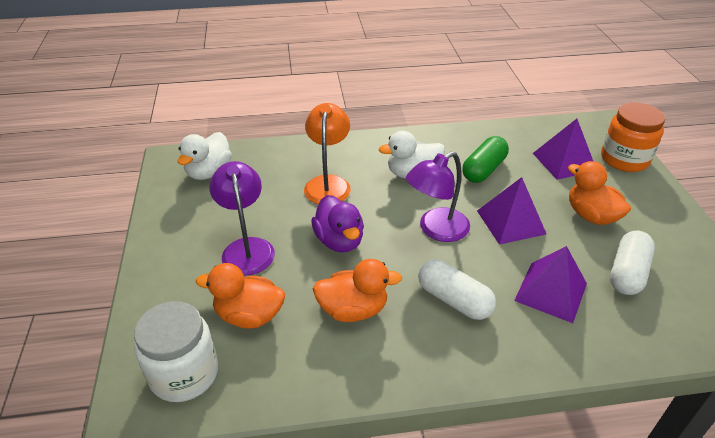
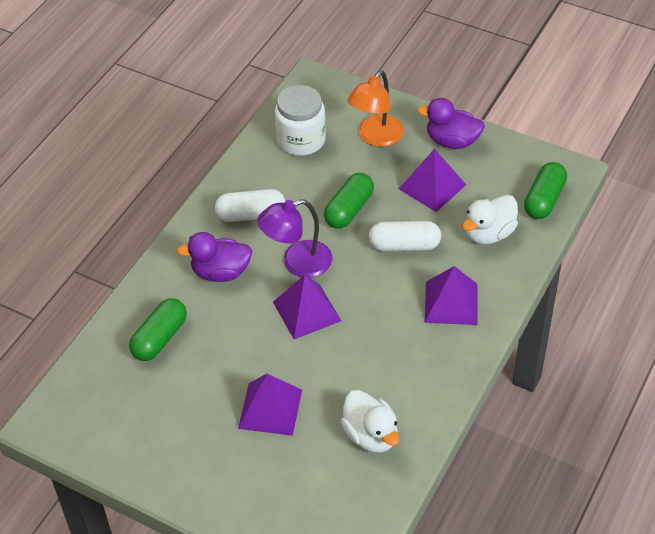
green capsule: 1 -> 3
orange duck: 3 -> 0
orange jar: 1 -> 0
purple duck: 1 -> 2
purple lamp: 2 -> 1
purple pyramid: 3 -> 4

